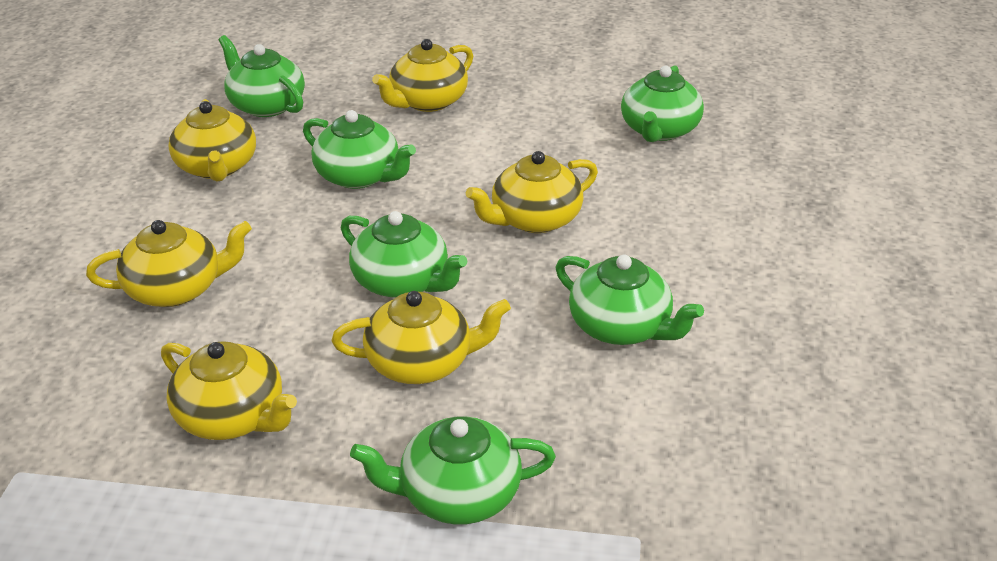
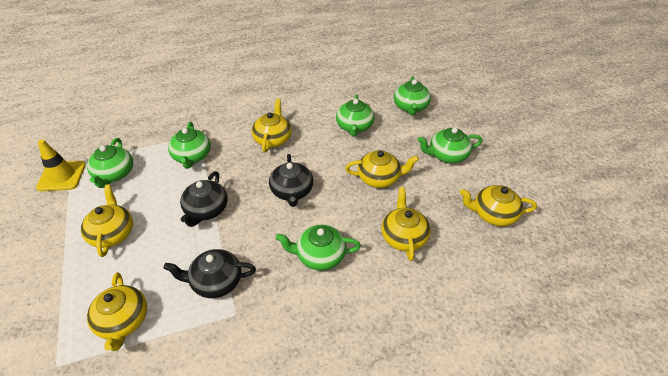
black teapot: 0 -> 3
yellow traffic cone: 0 -> 1

